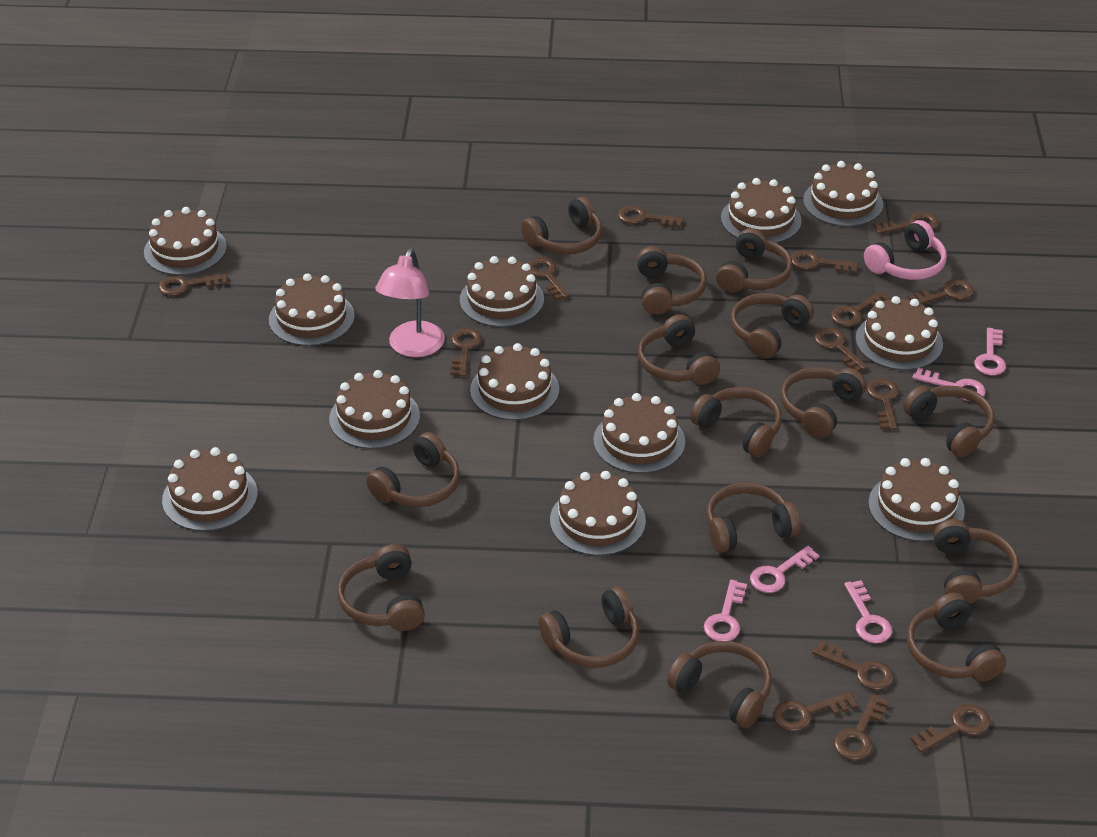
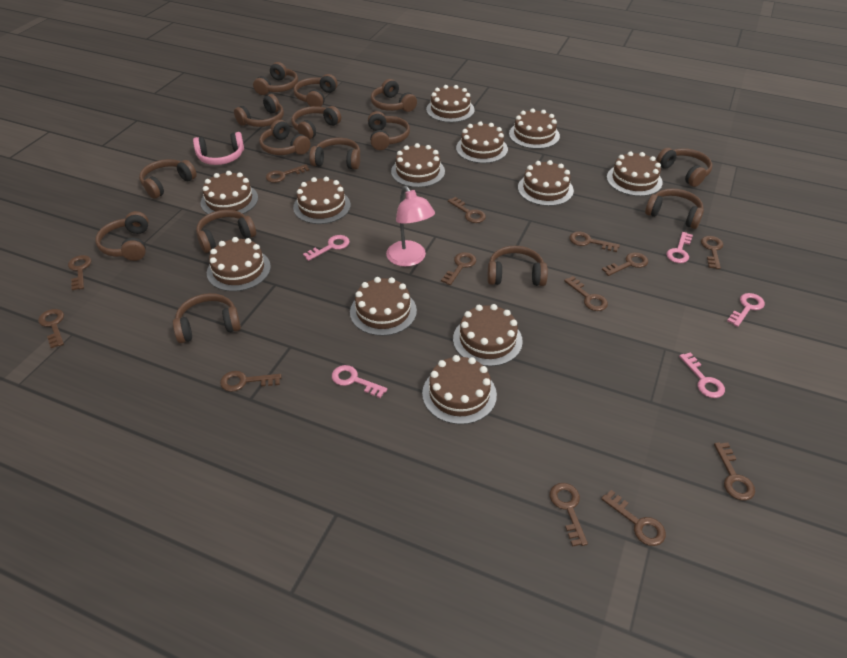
brown key: 14 -> 13

